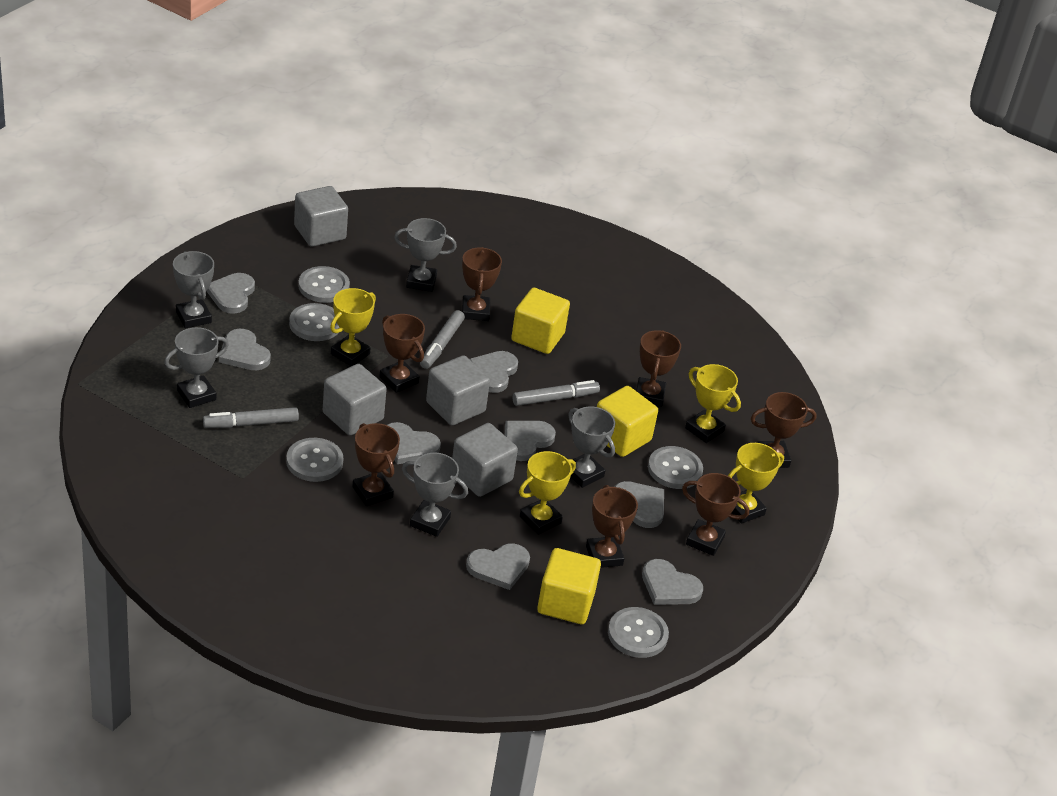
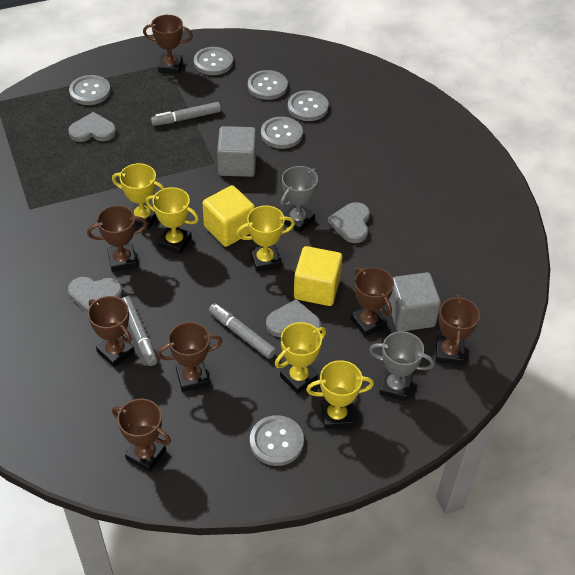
grey button: 5 -> 6
grey cube: 4 -> 2
grey heart: 8 -> 4
grey trophy: 5 -> 2
yellow cube: 3 -> 2
yellow trophy: 4 -> 5

